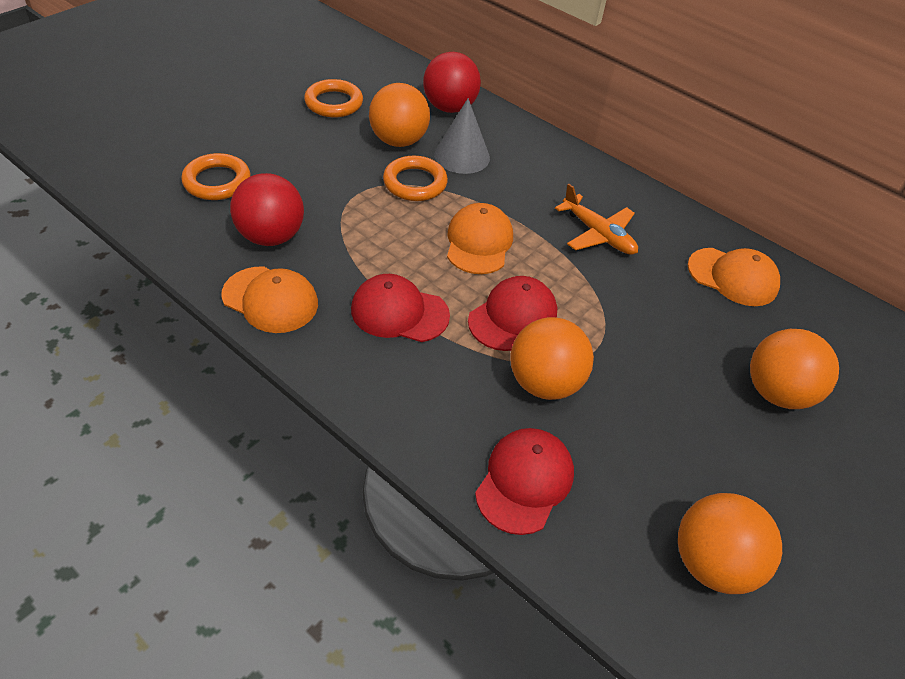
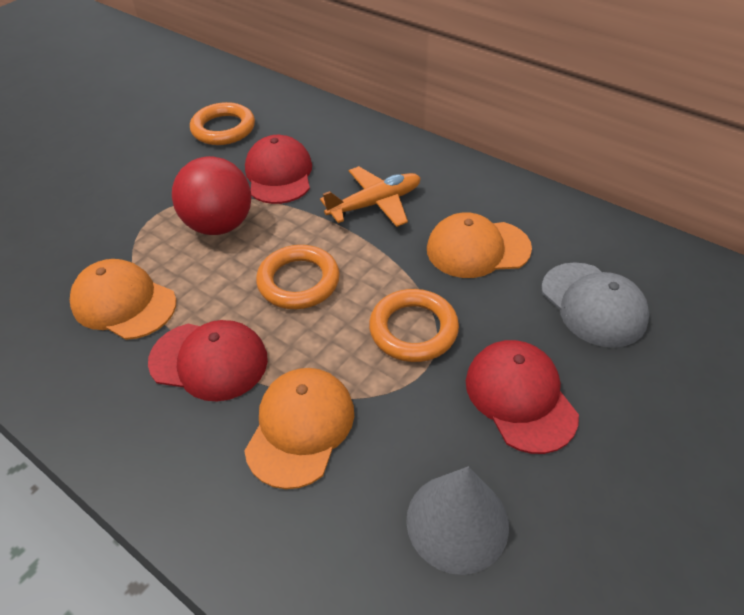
grey cap: 0 -> 1
orange ball: 4 -> 0
red ball: 2 -> 1

